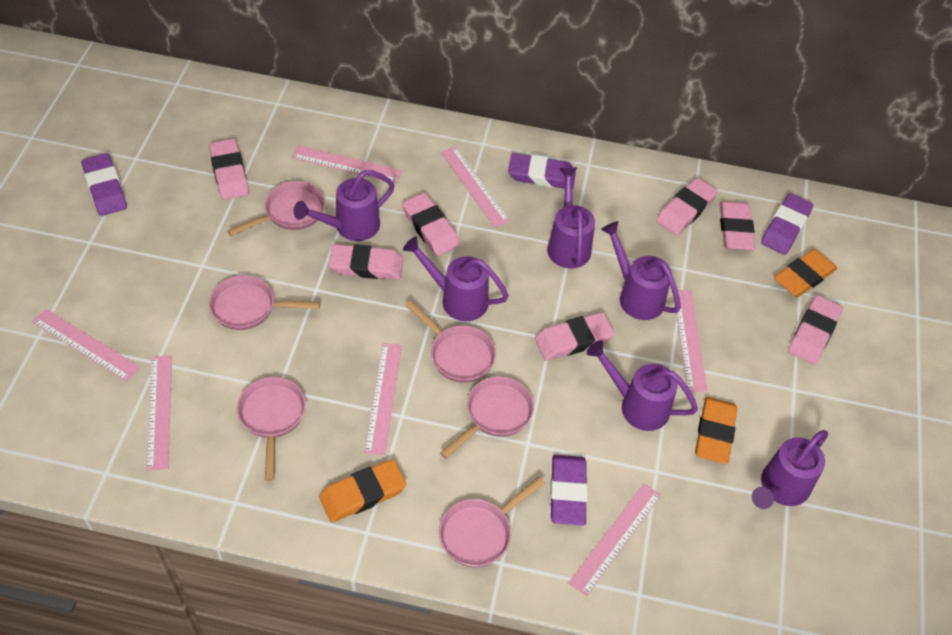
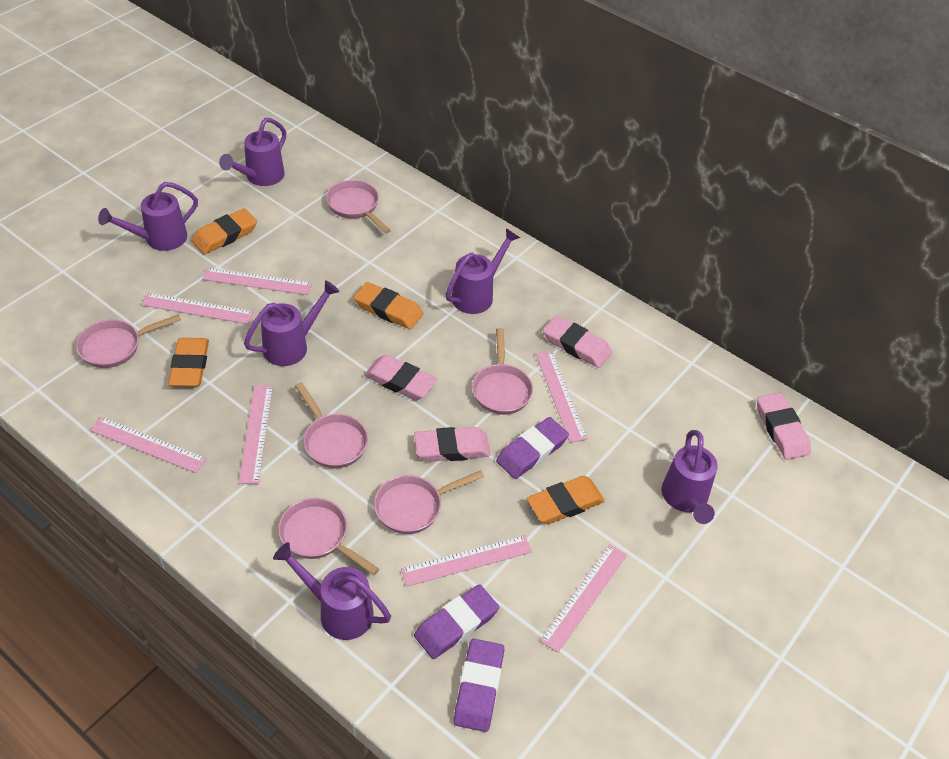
orange eraser: 3 -> 4
pink eraser: 7 -> 4
purple eraser: 4 -> 3

